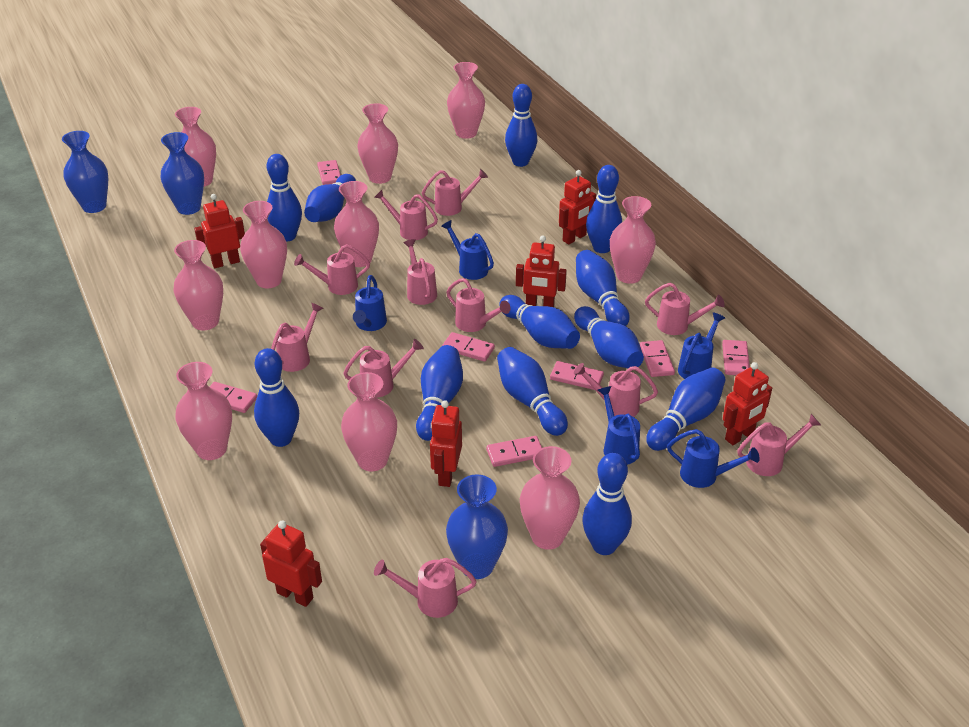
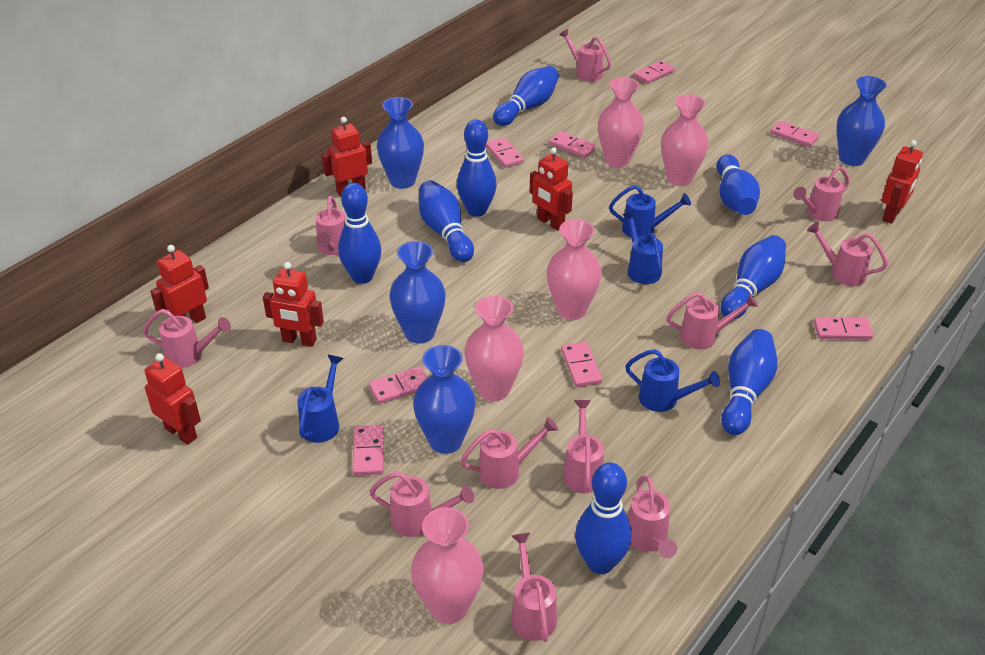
blue bowling pin: 12 -> 8
blue vase: 3 -> 4
blue watering can: 5 -> 4
pink domino: 7 -> 8
pink vase: 10 -> 5

